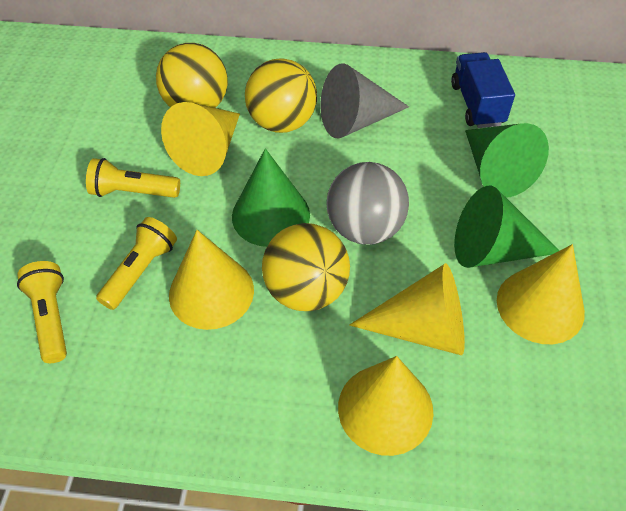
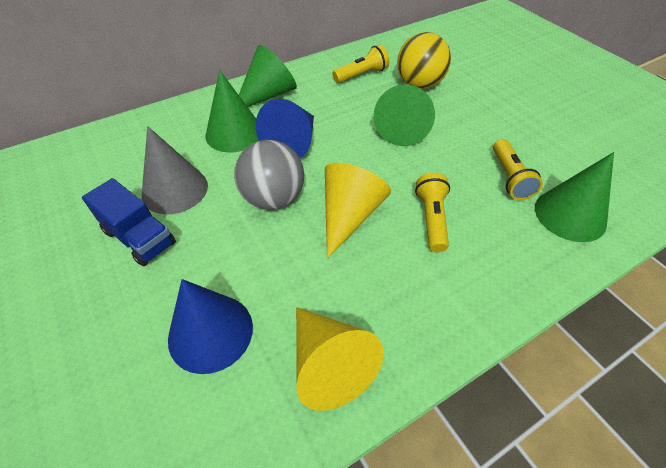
blue cone: 0 -> 2
green cone: 3 -> 4
yellow ball: 3 -> 1
yellow cone: 5 -> 2

